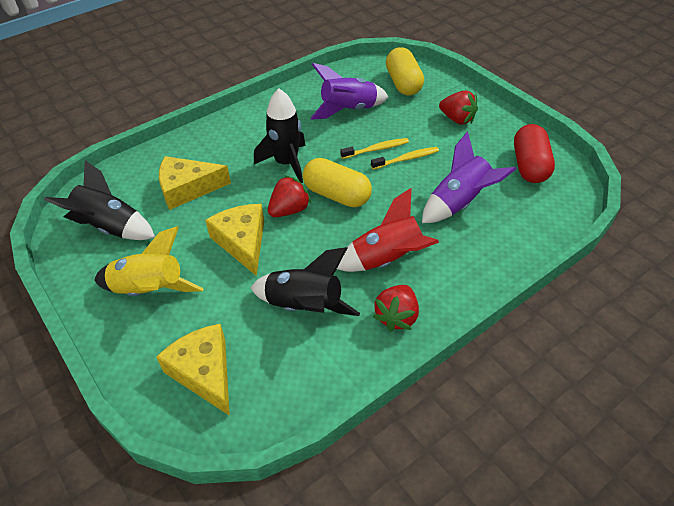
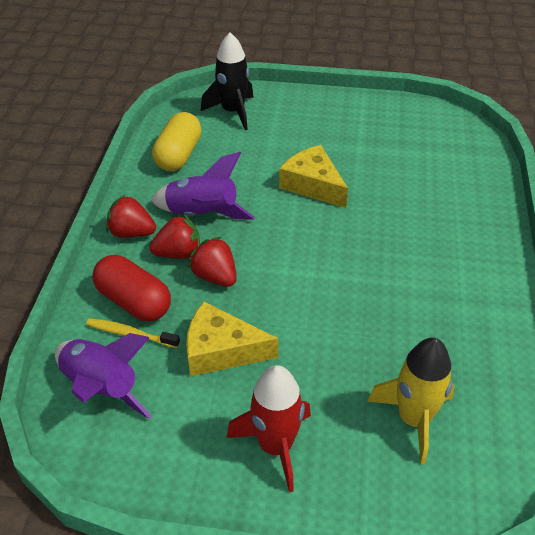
black rocket: 3 -> 1
yellow capsule: 2 -> 1
yellow cheese: 3 -> 2
yellow toothbrush: 2 -> 1

